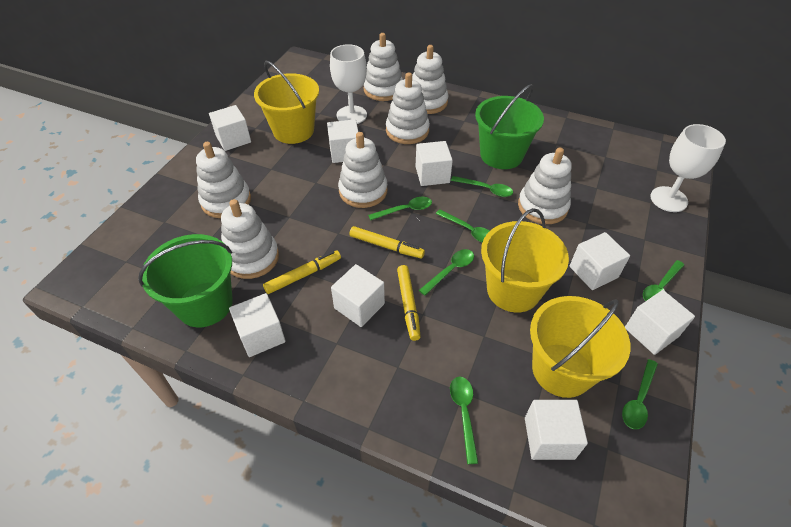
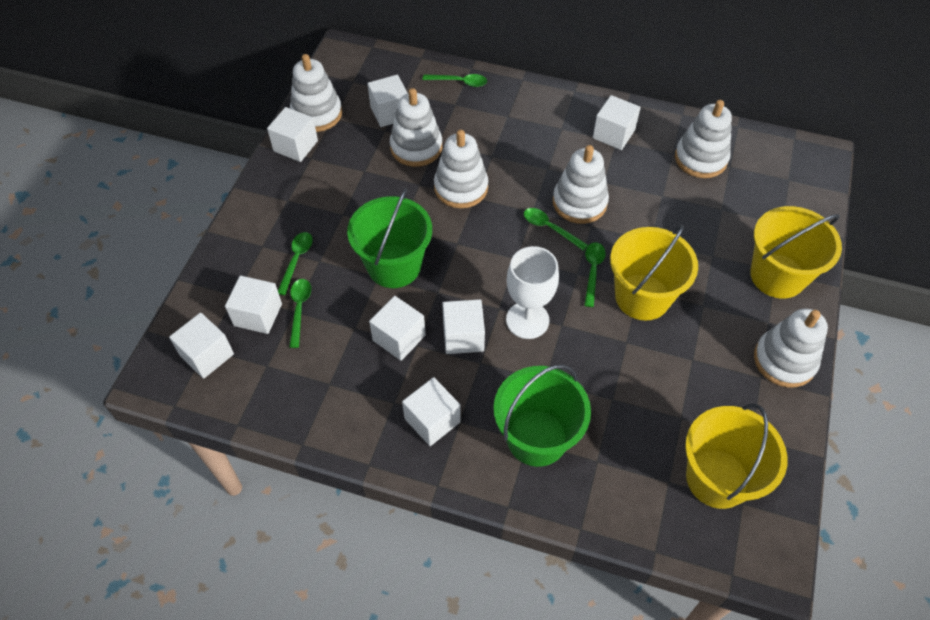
green spoon: 7 -> 5
white goblet: 2 -> 1
white stacking toy: 7 -> 6
yellow marker: 3 -> 0

